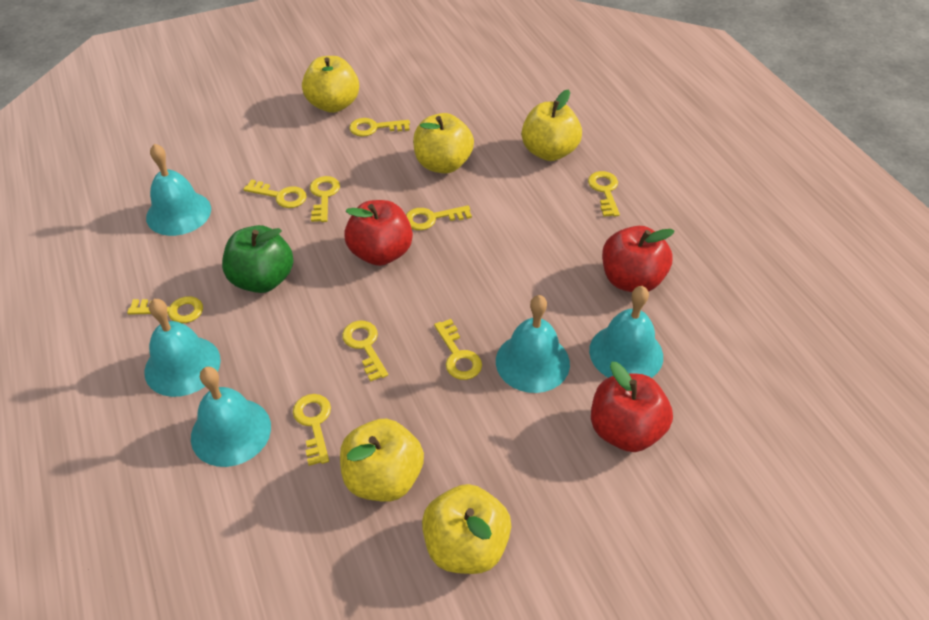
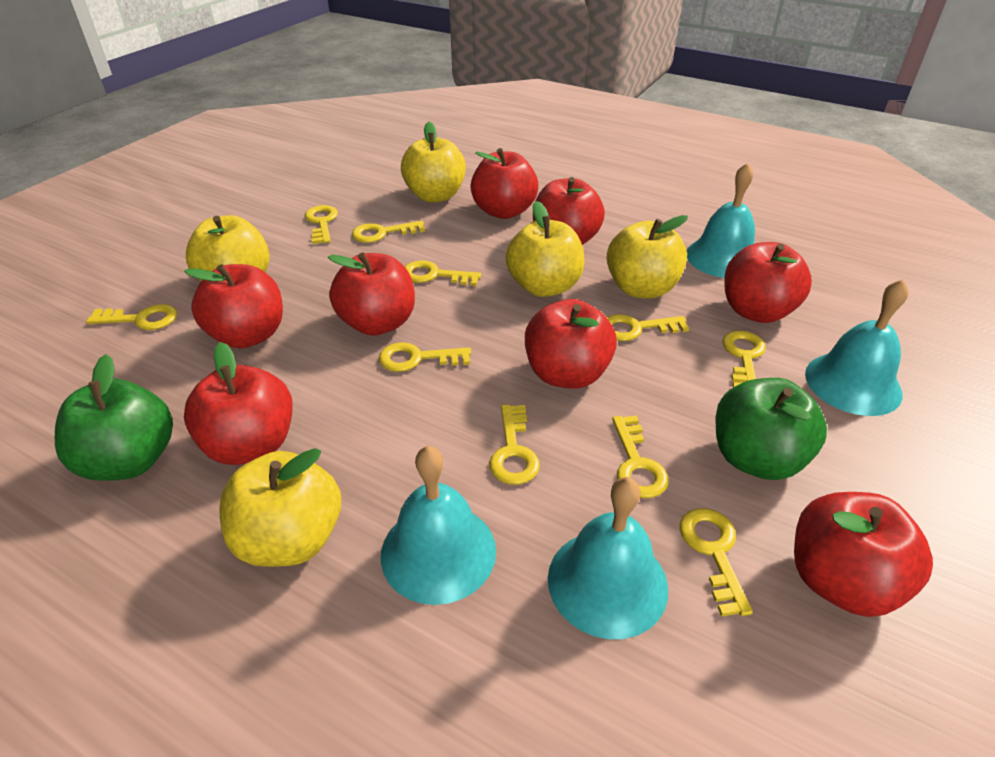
green apple: 1 -> 2
red apple: 3 -> 8
turquoise bell: 5 -> 4
yellow key: 9 -> 10

